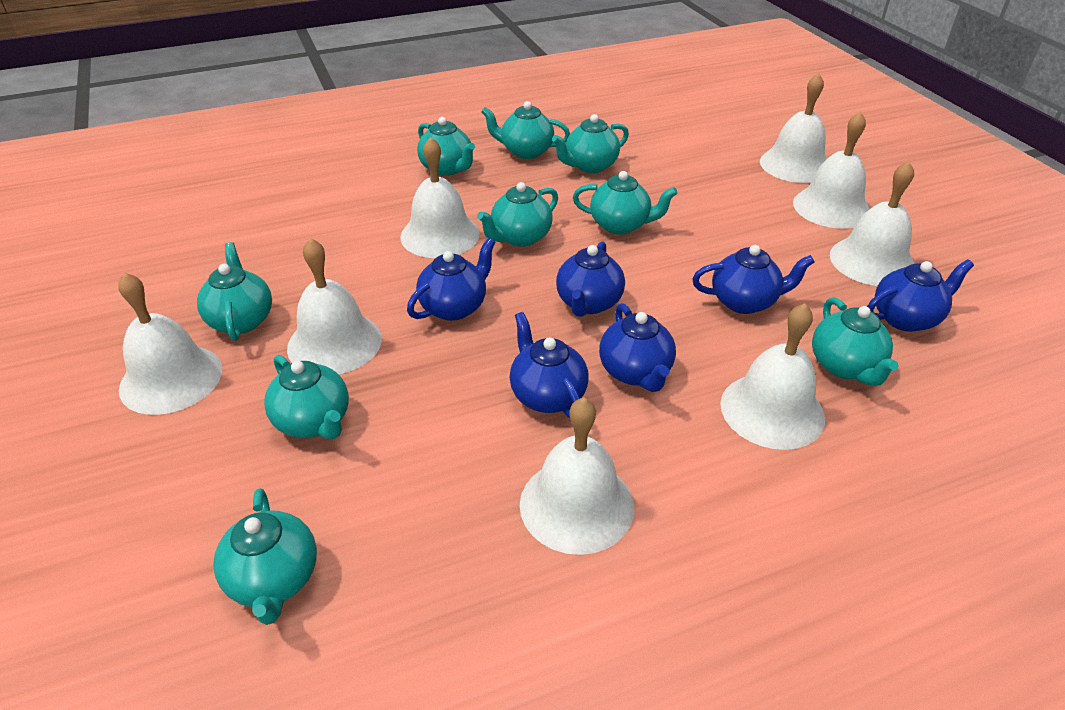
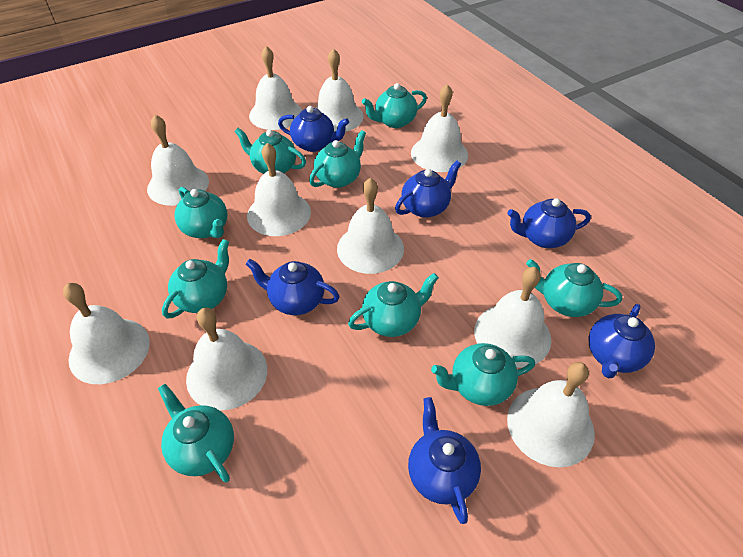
white bell: 8 -> 10

